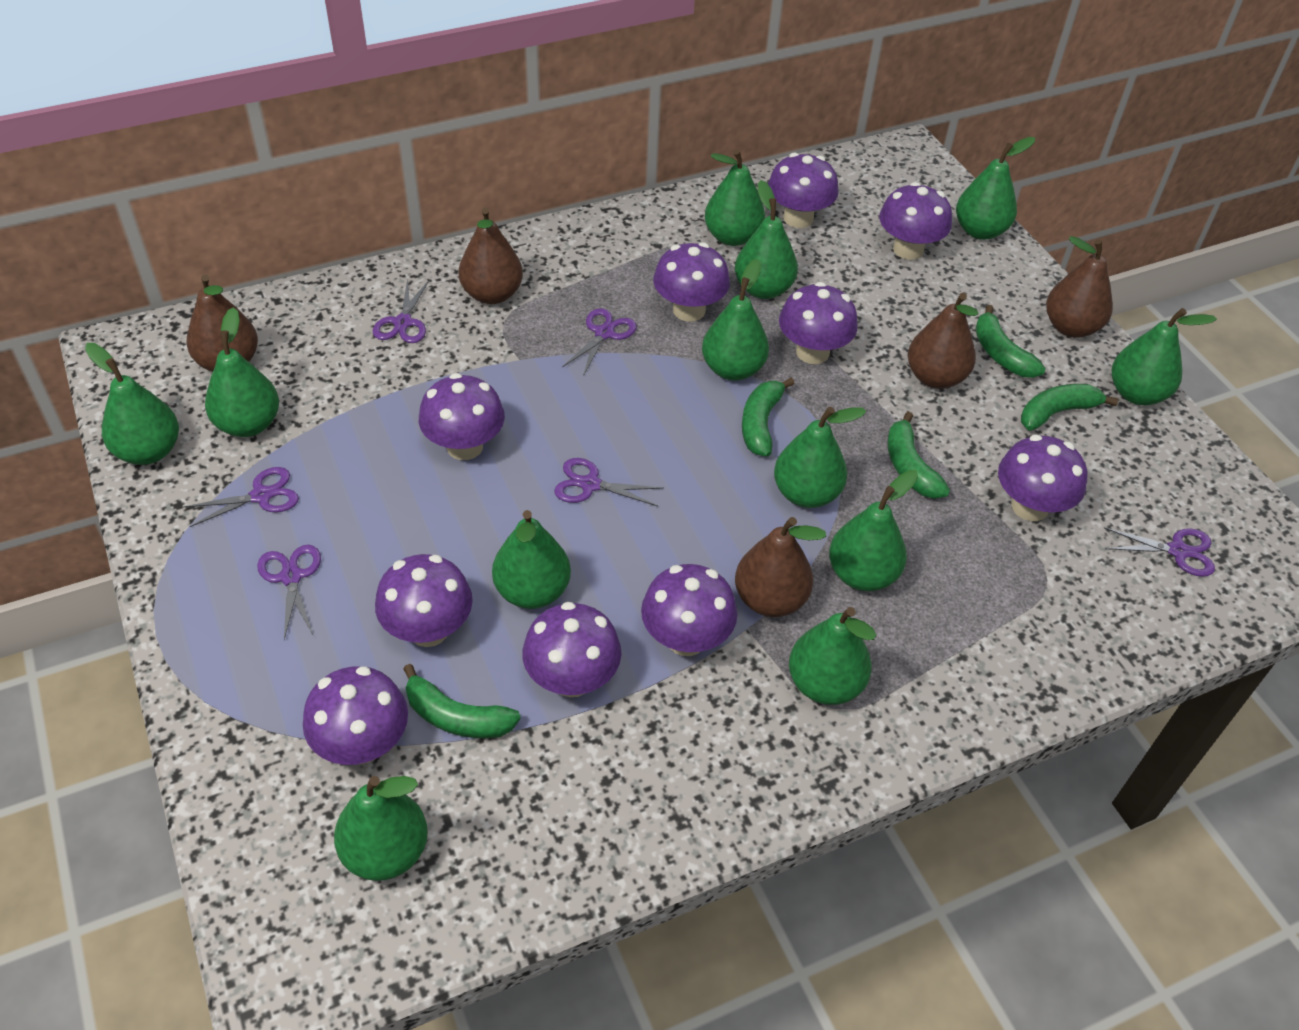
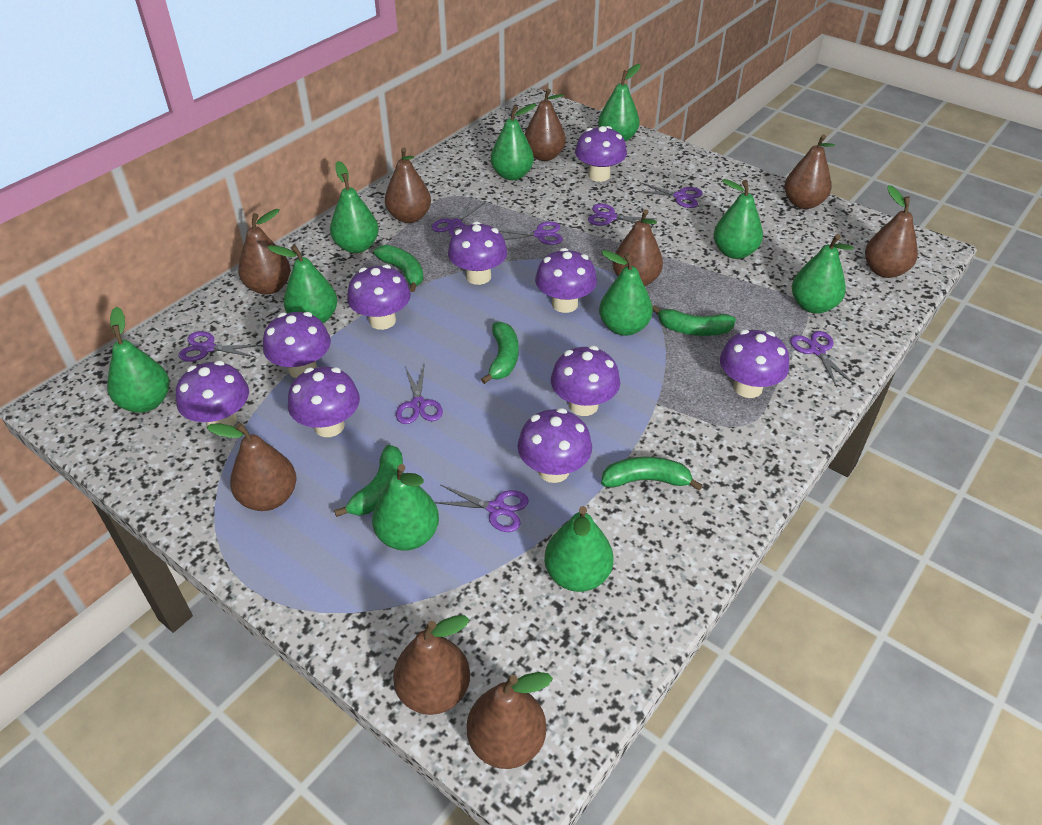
brown pear: 5 -> 9
green pear: 12 -> 10
purple scissors: 6 -> 8

